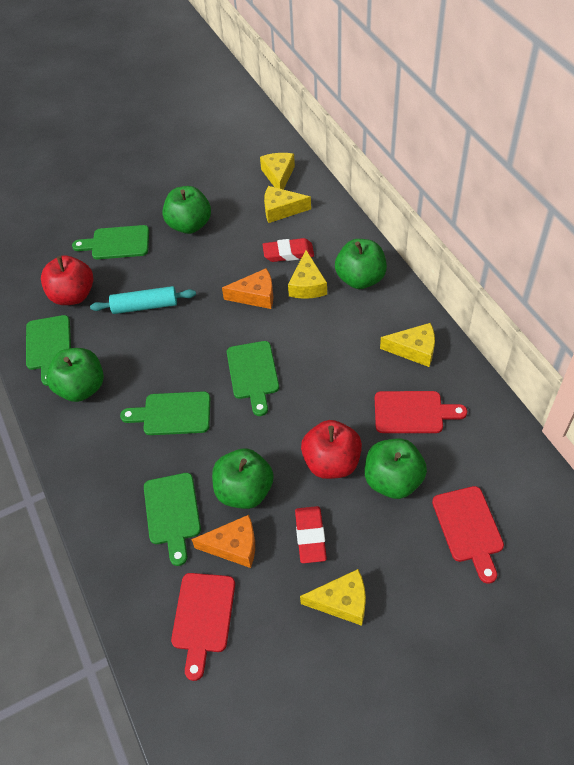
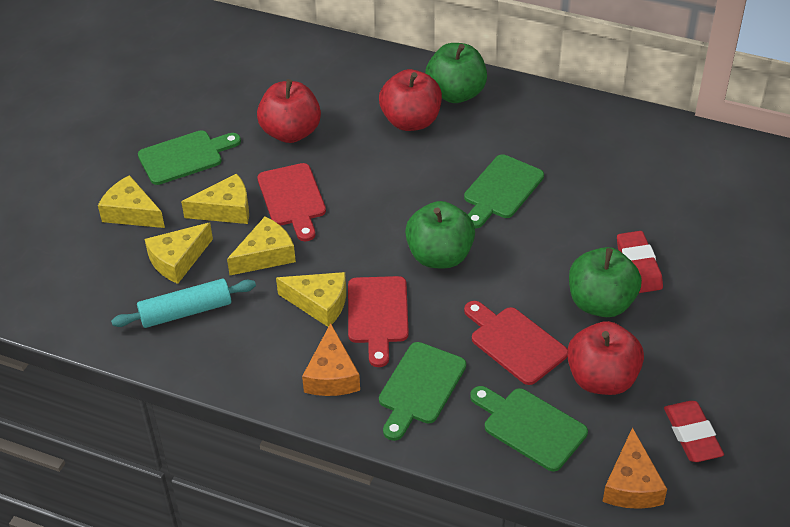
green apple: 5 -> 3
green cutting board: 5 -> 4
red apple: 2 -> 3

